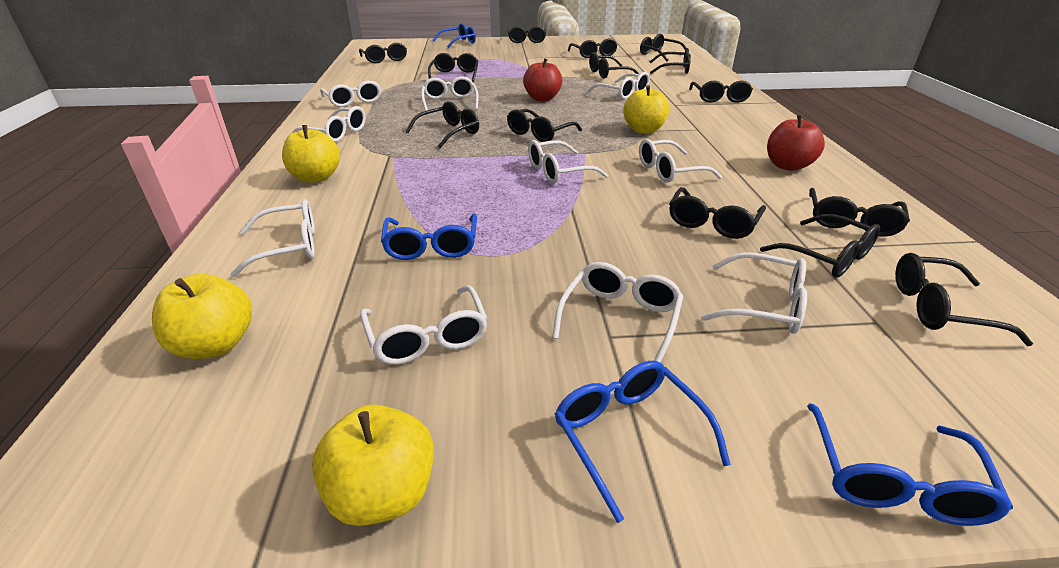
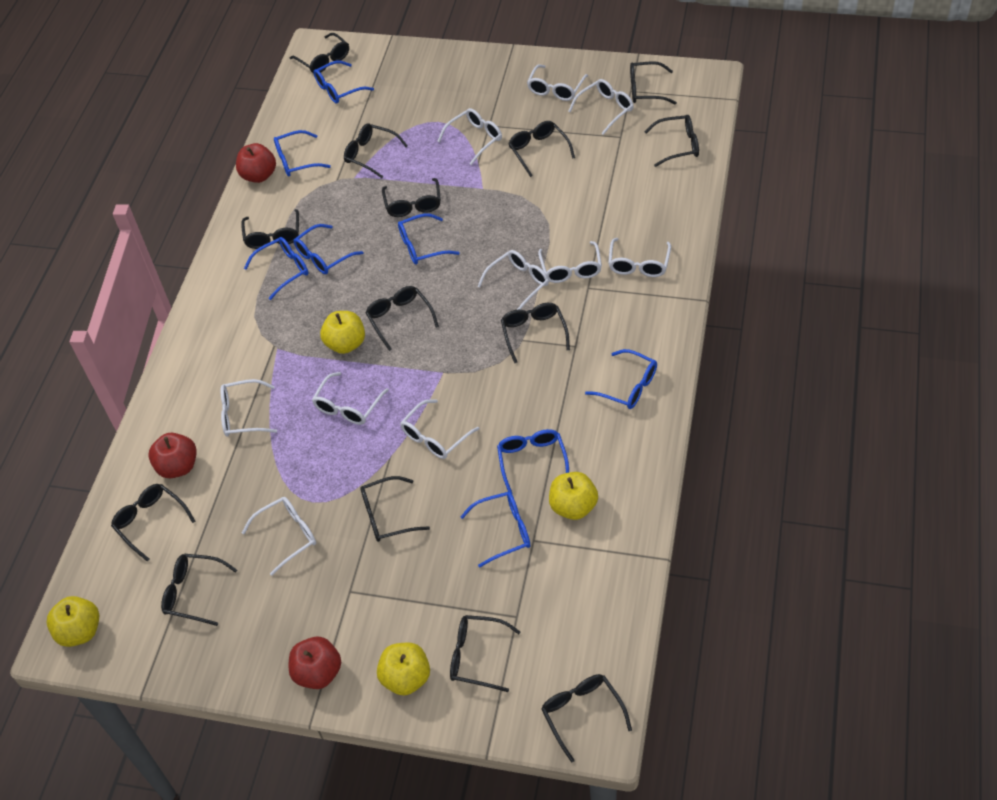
blue glasses: 4 -> 8
red apple: 2 -> 3

